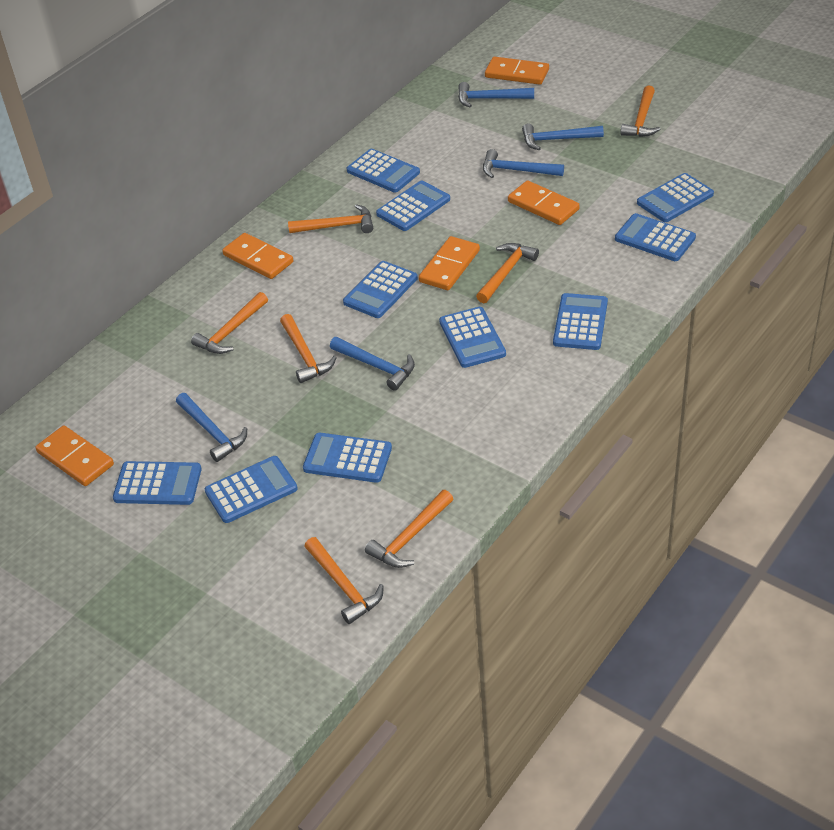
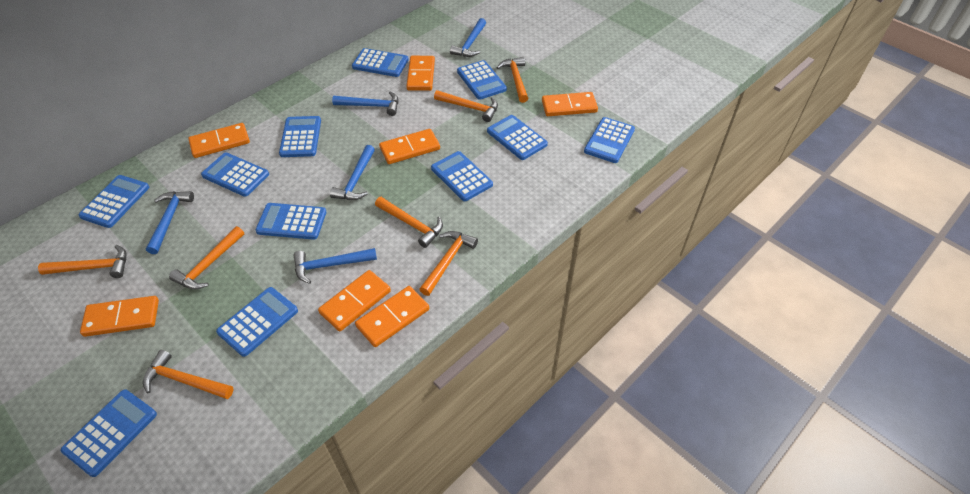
blue calculator: 10 -> 11
orange domino: 5 -> 7

